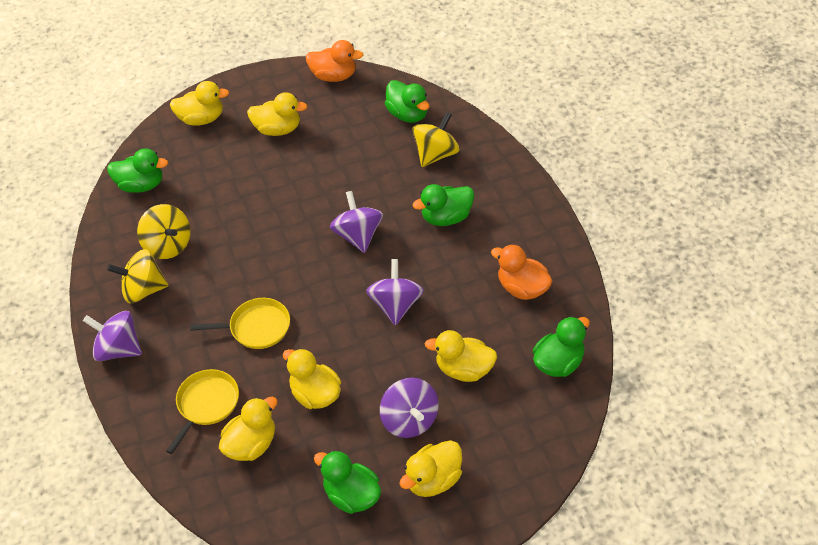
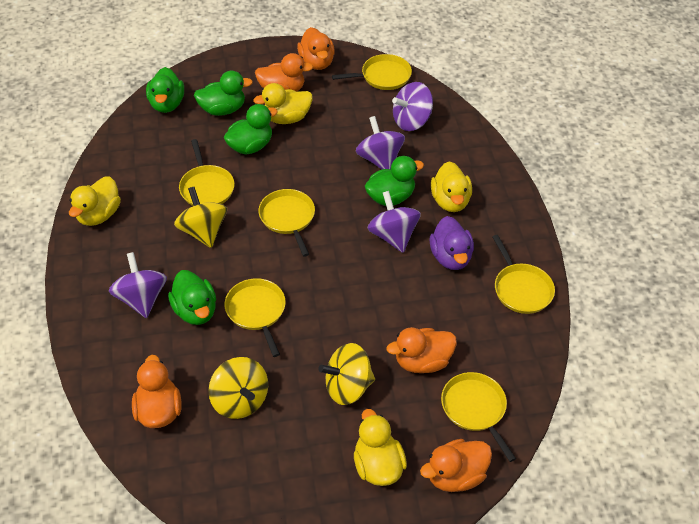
orange duck: 2 -> 5
purple duck: 0 -> 1
yellow duck: 6 -> 4
yellow pan: 2 -> 6

